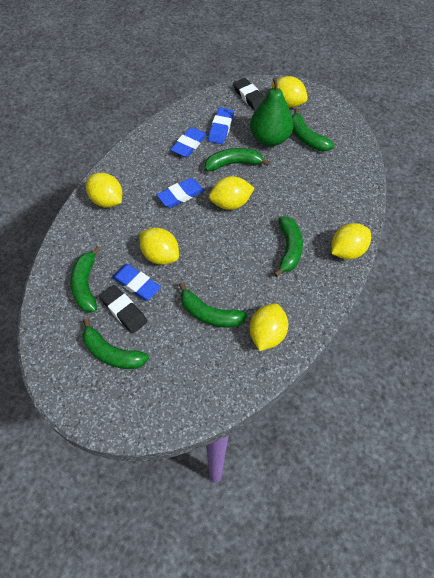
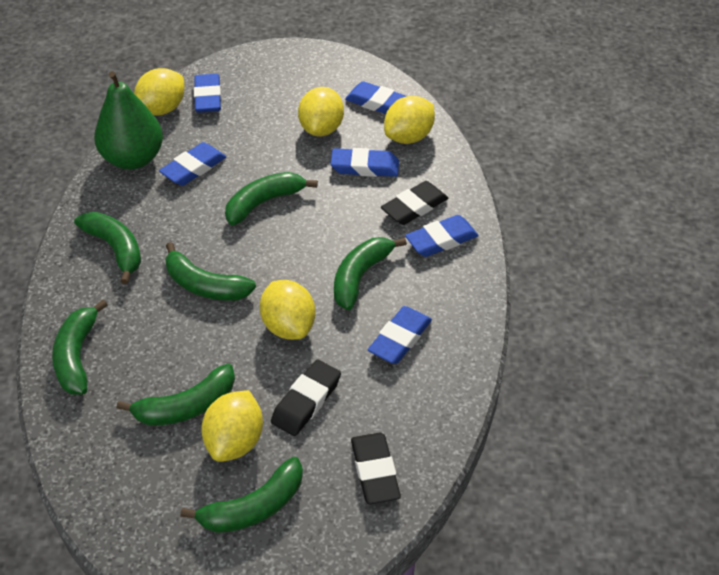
black eraser: 2 -> 3
blue eraser: 4 -> 6
green banana: 6 -> 7
yellow lemon: 6 -> 5

